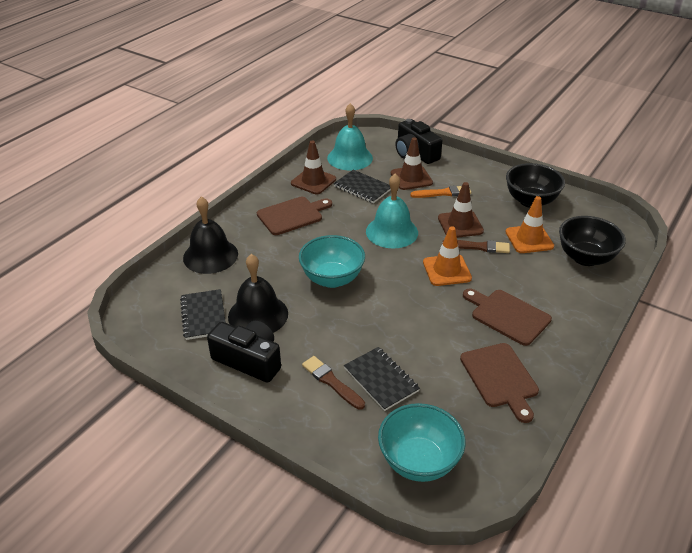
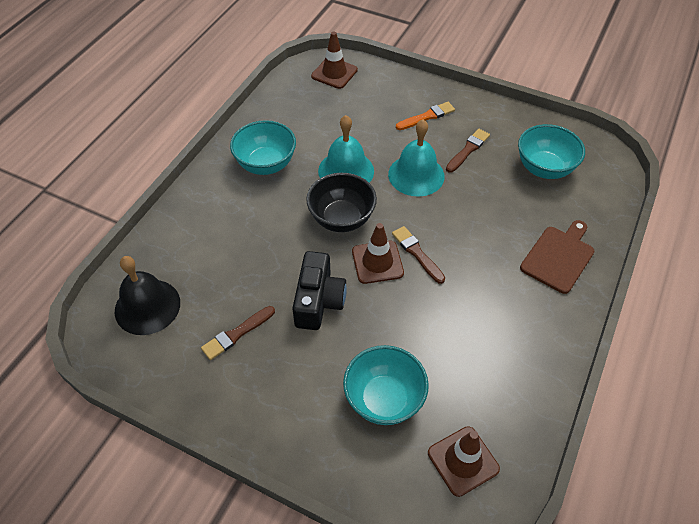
black bell: 2 -> 1
black bowl: 2 -> 1
black camera: 2 -> 1
black notebook: 3 -> 0
brown brush: 2 -> 3
brown cutting board: 3 -> 1
orange traffic cone: 2 -> 0
turquoise bowl: 2 -> 3

